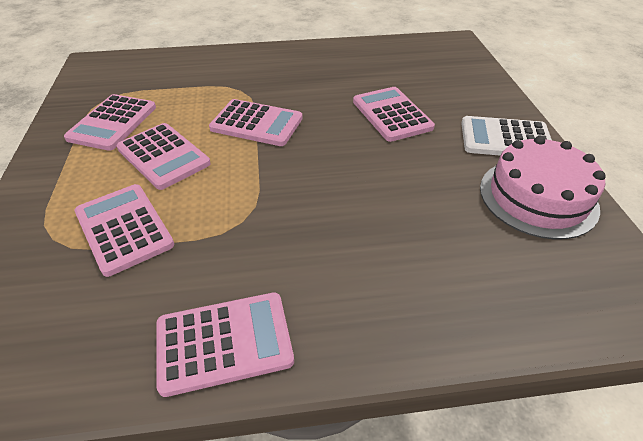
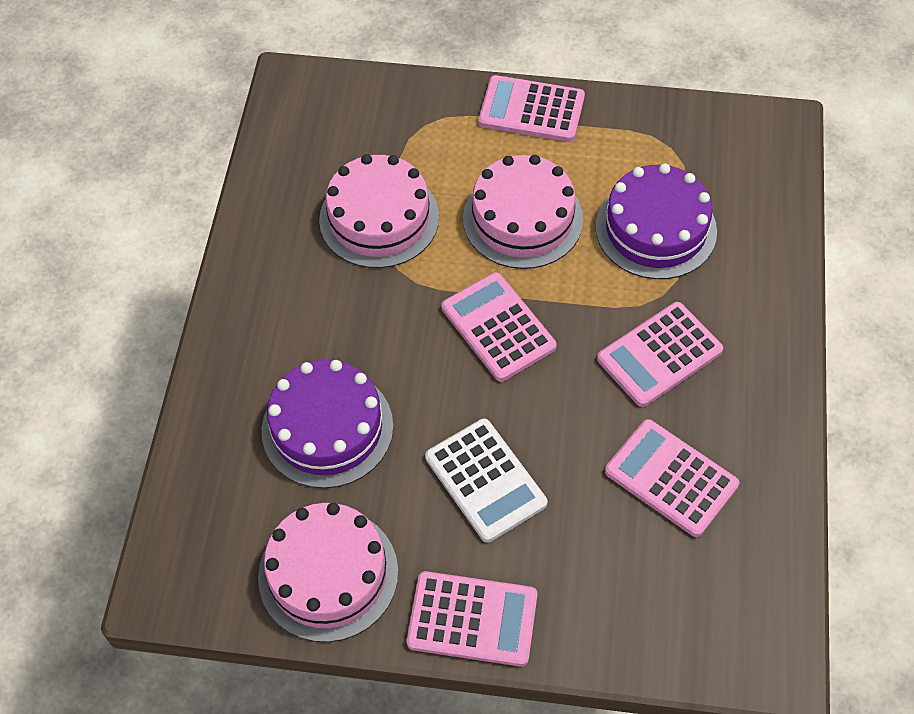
pink cake: 1 -> 3
pink calculator: 6 -> 5
purple cake: 0 -> 2

